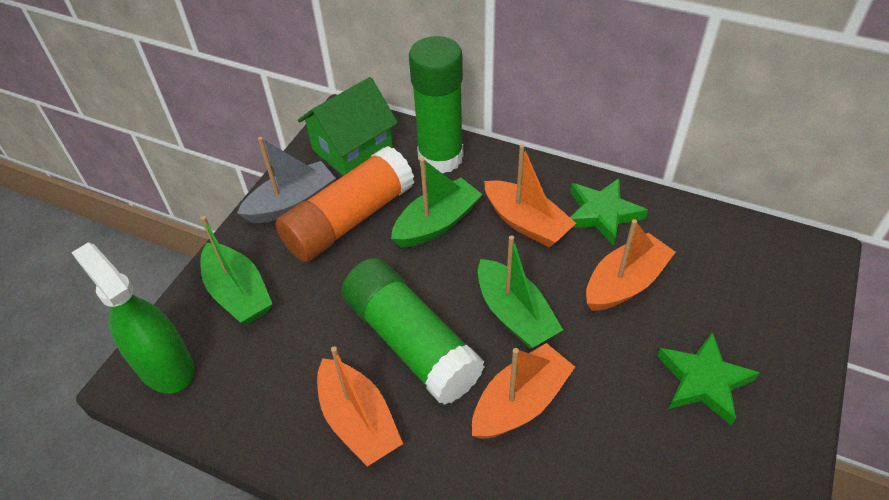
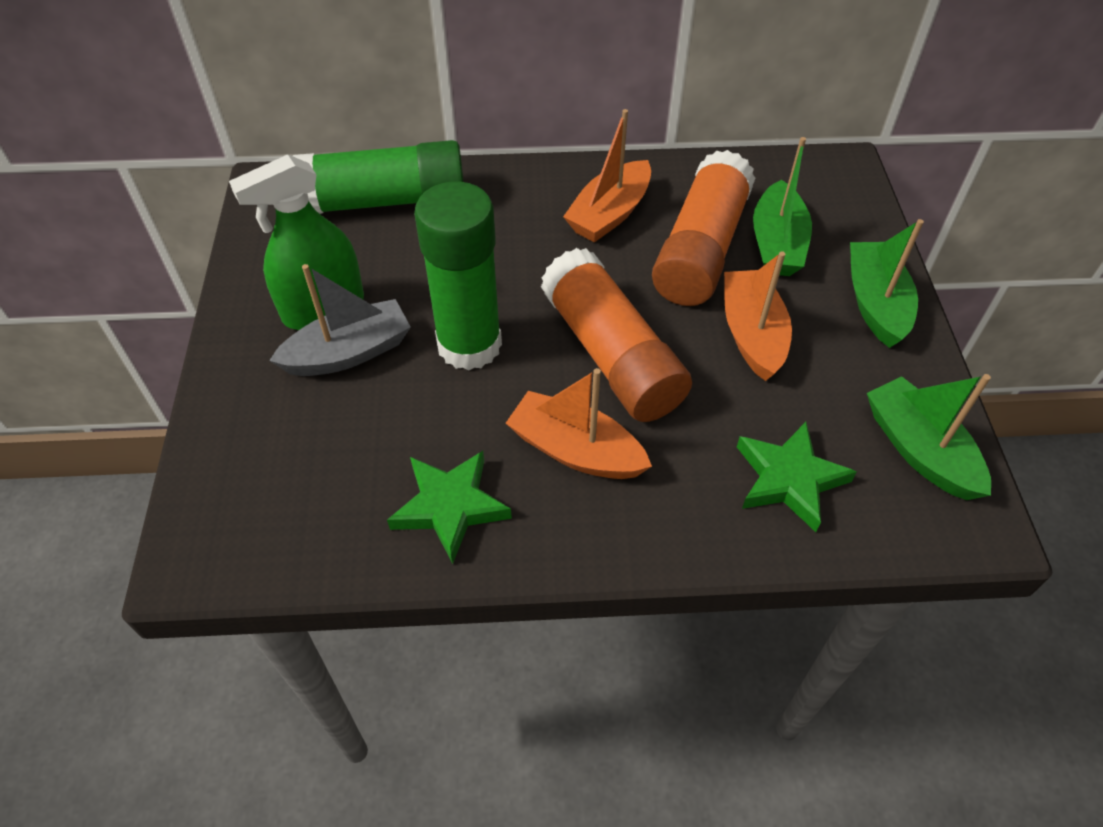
green house: 1 -> 0
orange boat: 4 -> 3
orange glue stick: 1 -> 2

